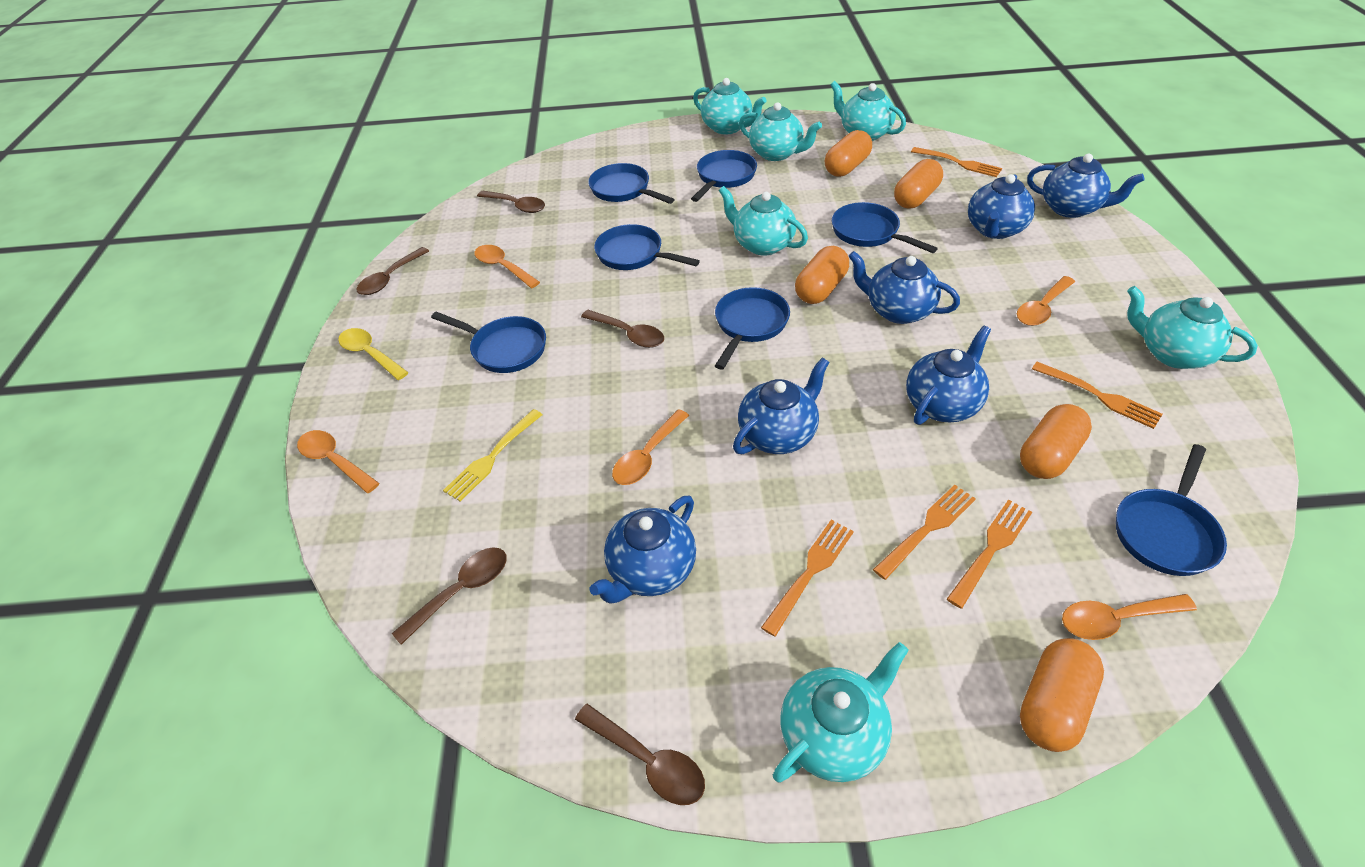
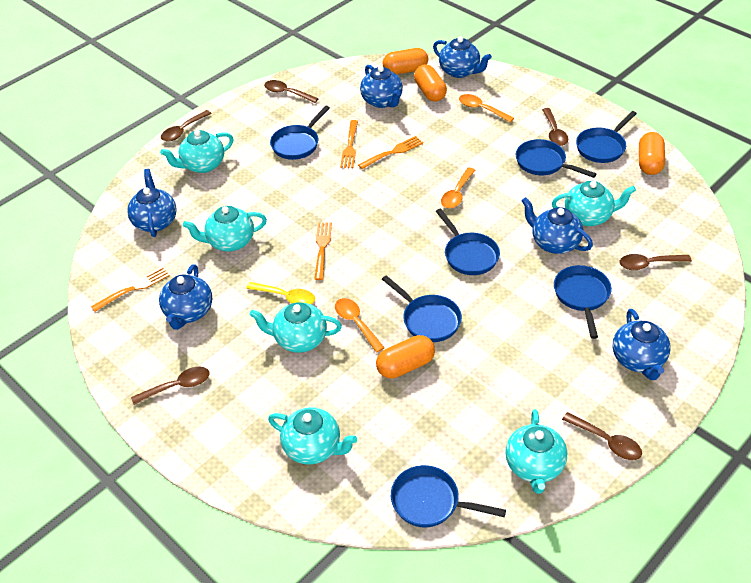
brown spoon: 5 -> 6
orange capsule: 5 -> 4
orange fork: 5 -> 4
orange spoon: 5 -> 3
yellow fork: 1 -> 0

